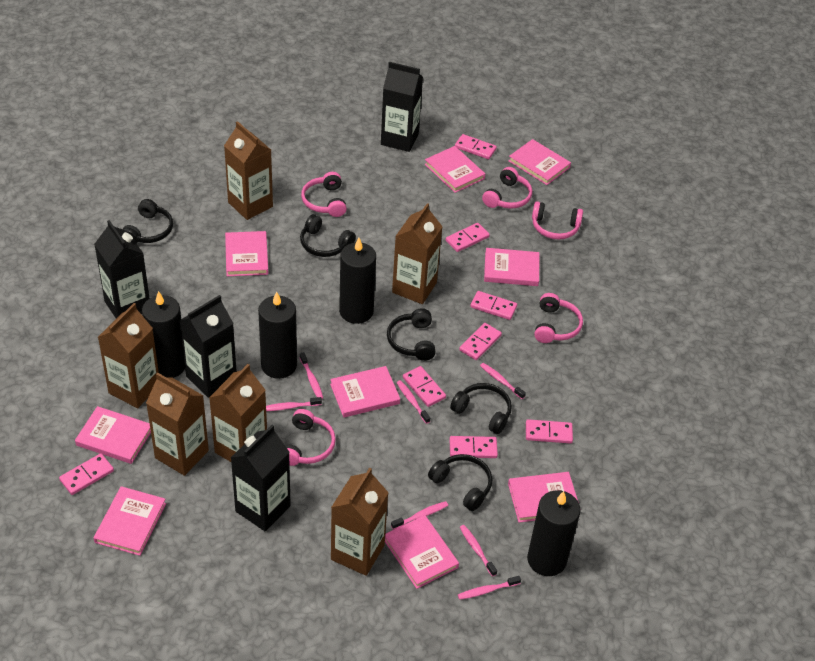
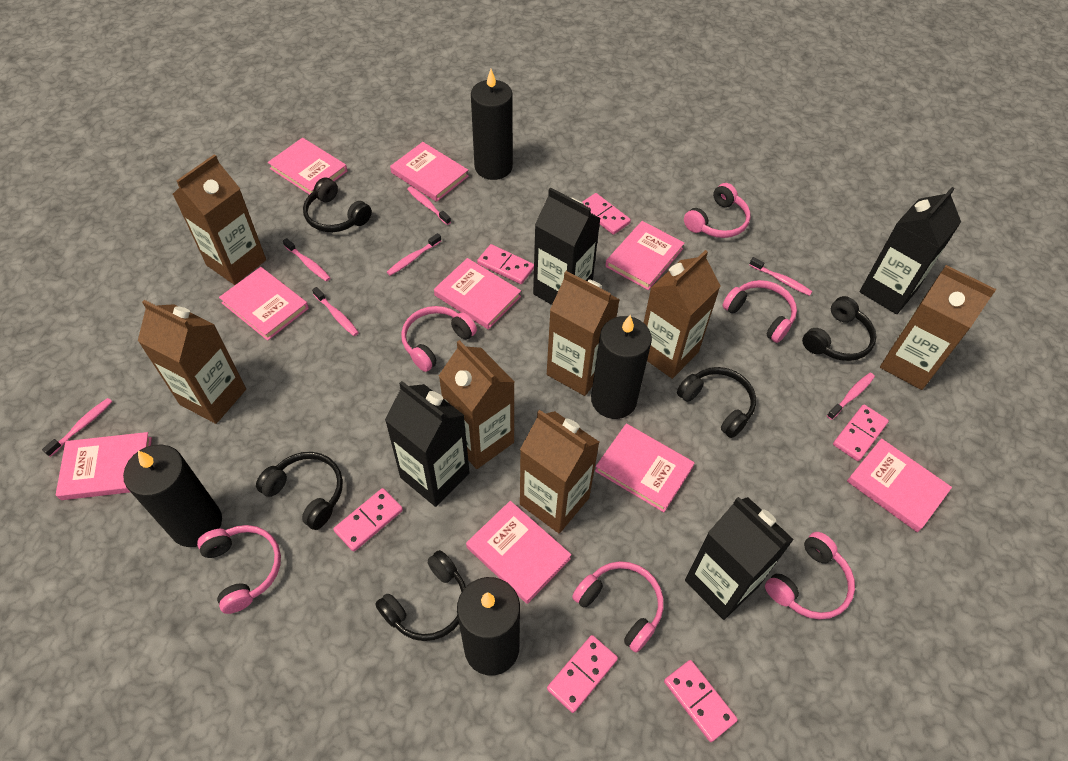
brown carton: 6 -> 7
pink domino: 8 -> 6
pink headphones: 5 -> 6

